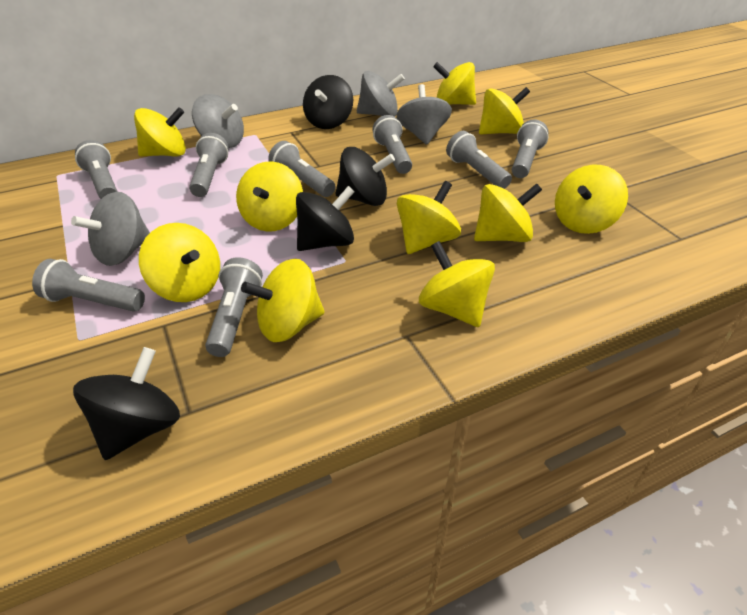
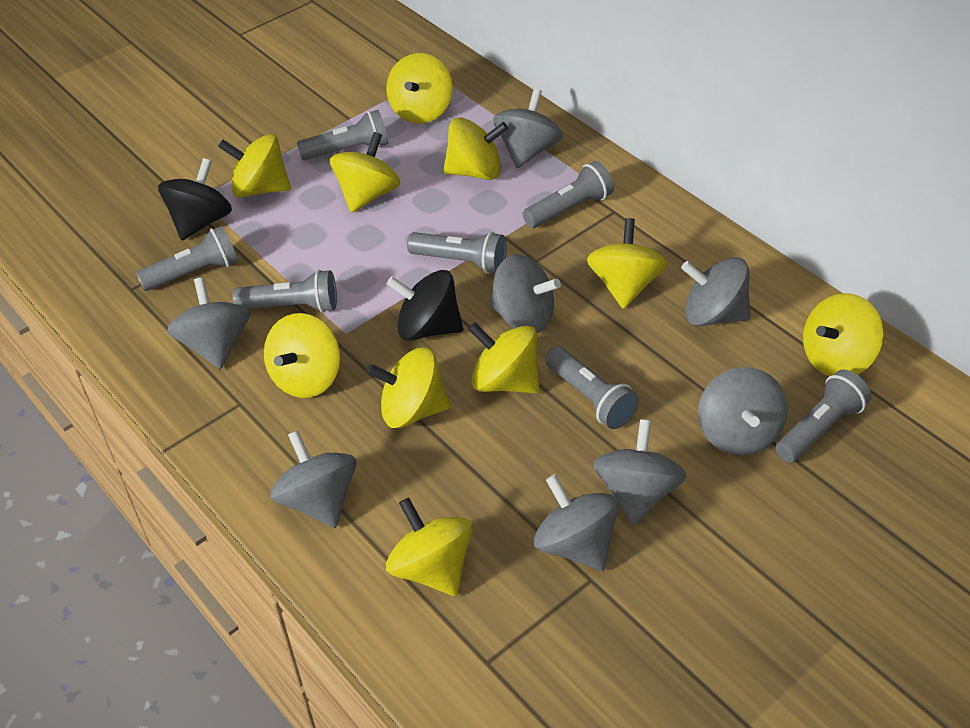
black spinning top: 4 -> 2
grey flashlight: 8 -> 7
grey spinning top: 4 -> 8

